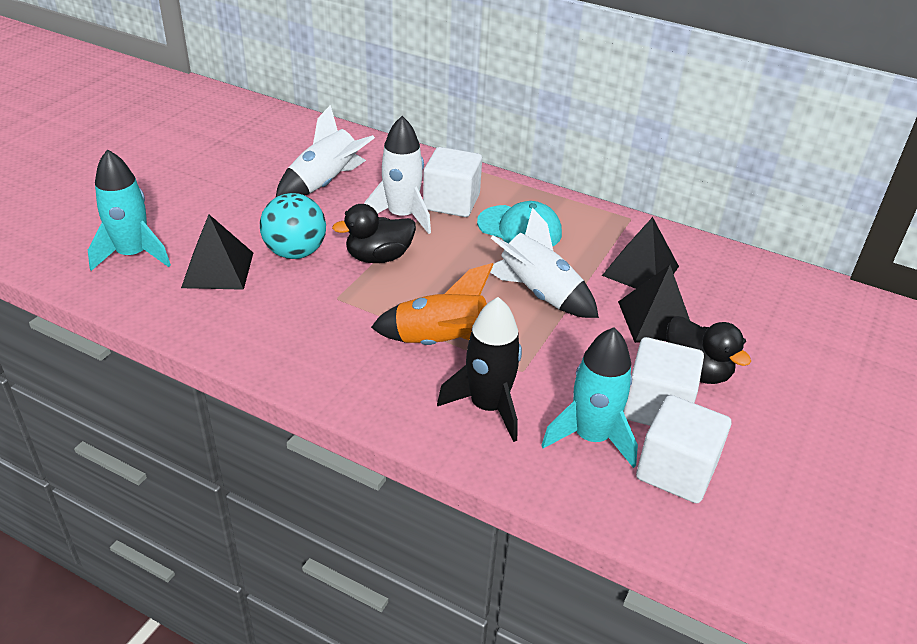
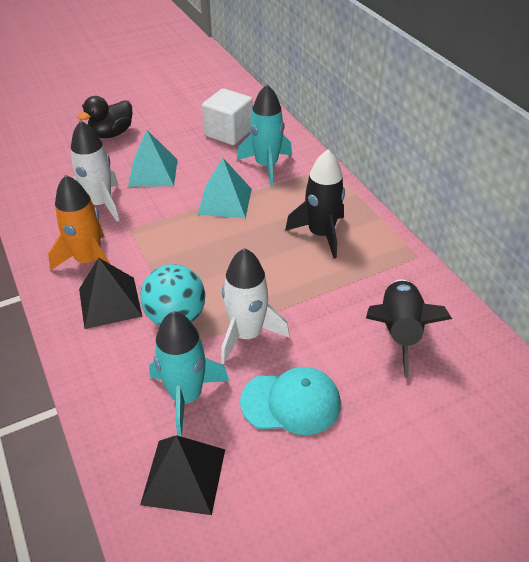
black duck: 2 -> 1
black pyramid: 3 -> 2
black rocket: 1 -> 2
turquoise pyramid: 0 -> 2
white cube: 3 -> 1
white rocket: 3 -> 2

